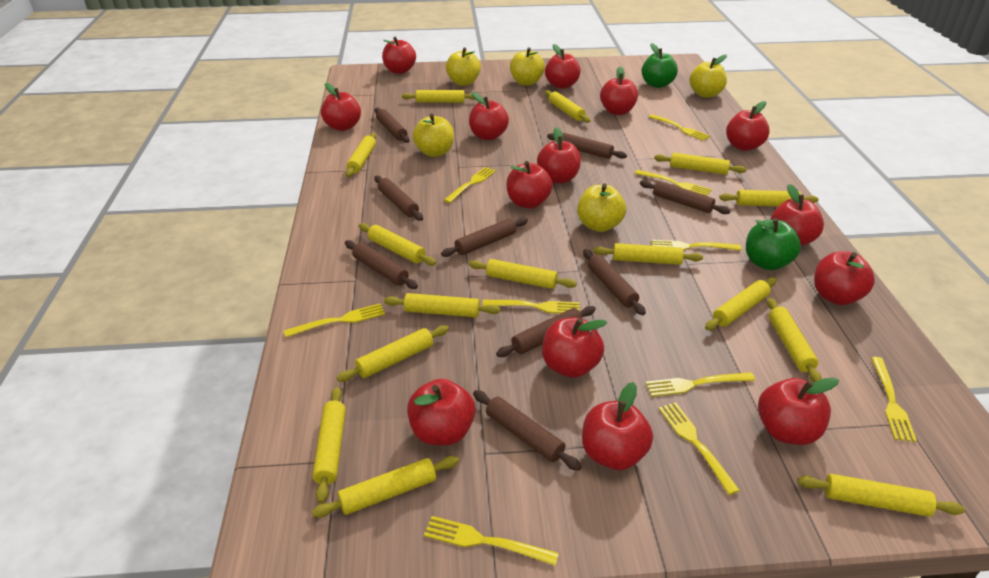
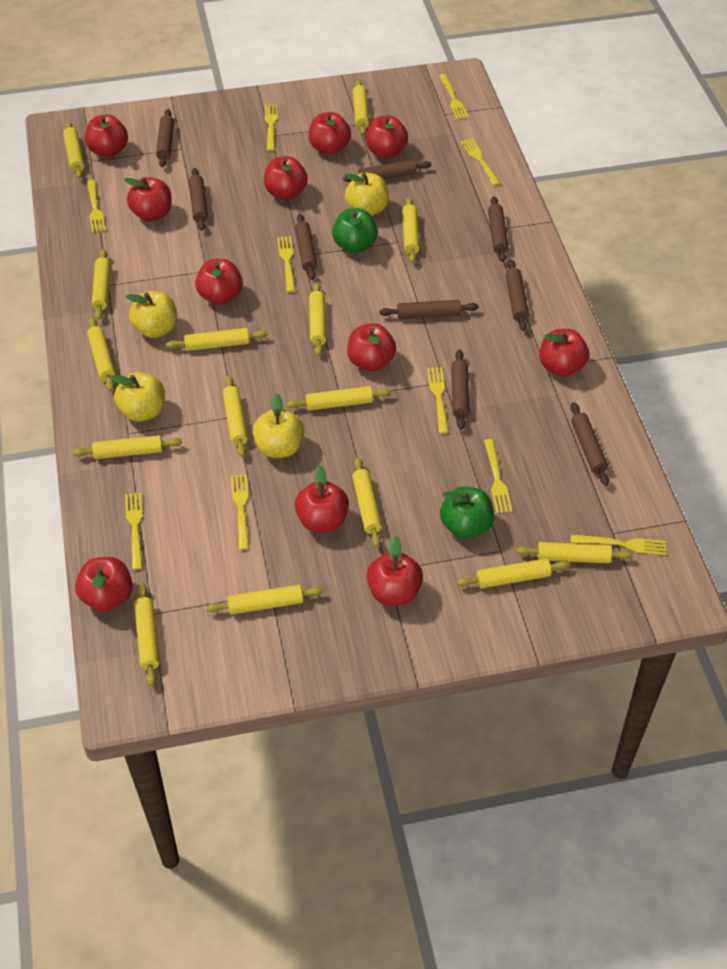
red apple: 14 -> 11
yellow apple: 5 -> 4

